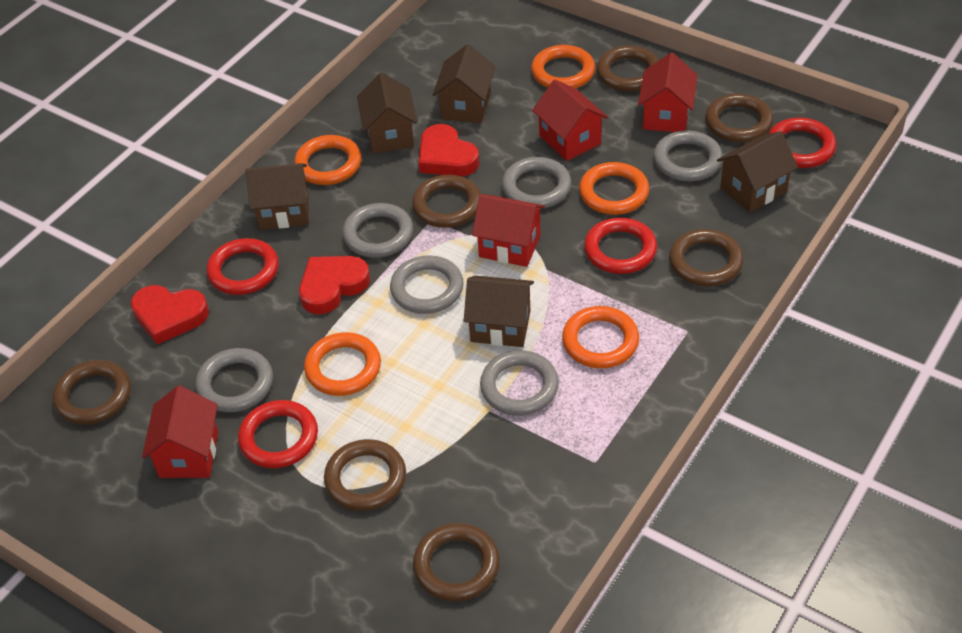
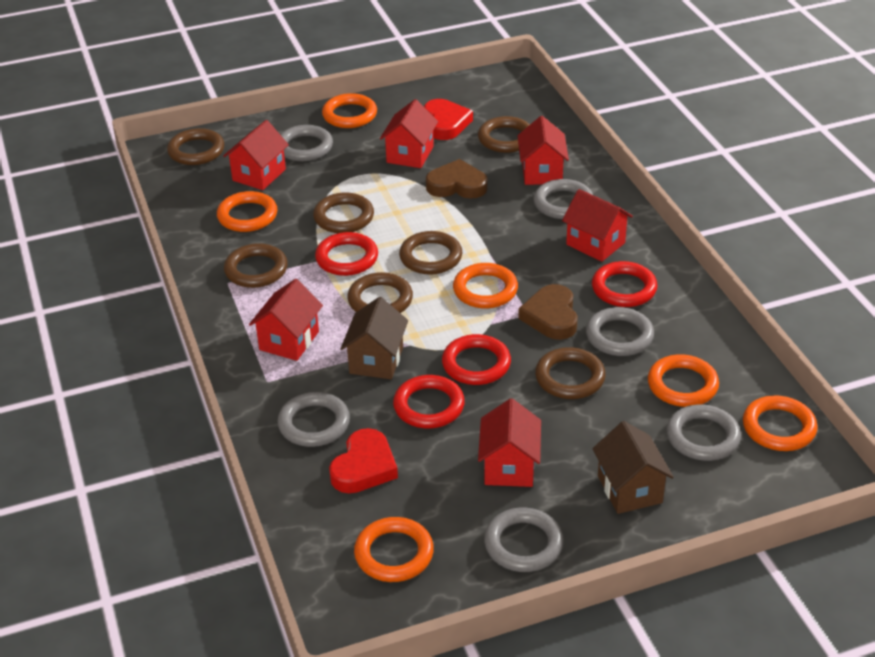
brown heart: 0 -> 2
brown house: 5 -> 2
orange ring: 5 -> 6
red heart: 3 -> 2
red house: 4 -> 6

